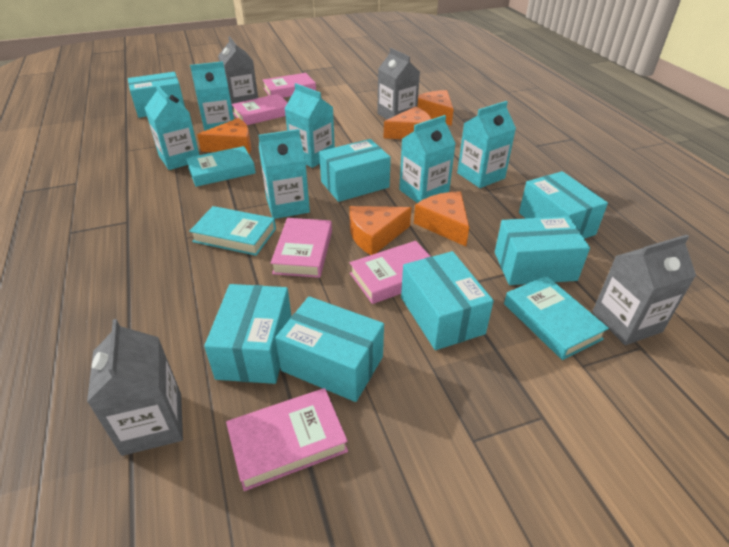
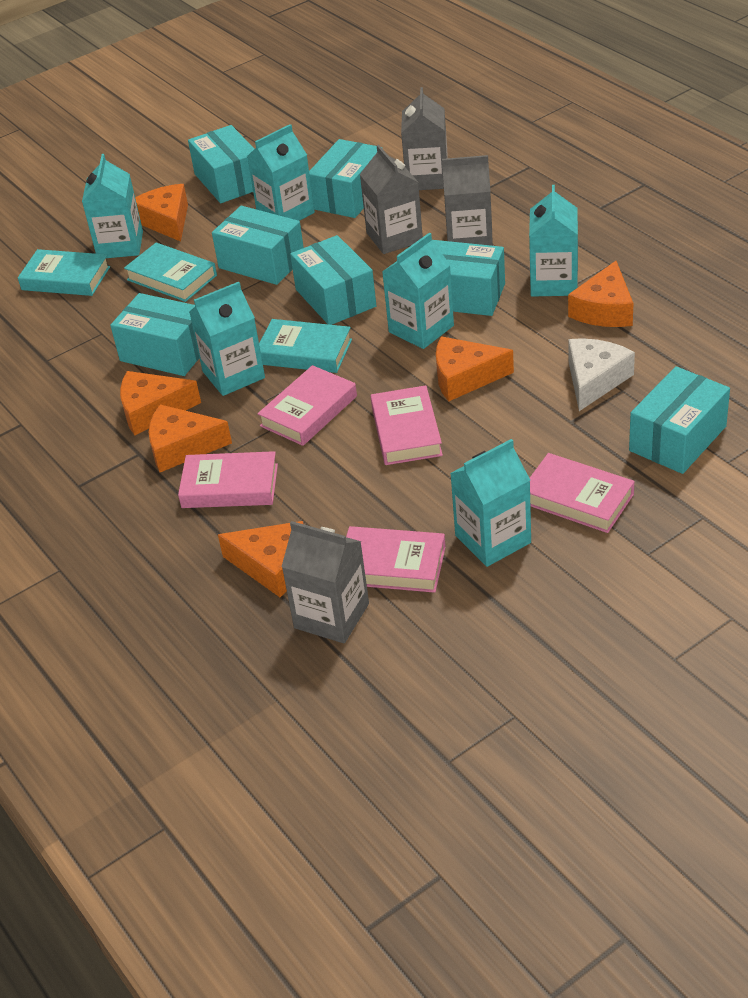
orange cheese: 5 -> 6
white cheese: 0 -> 1

